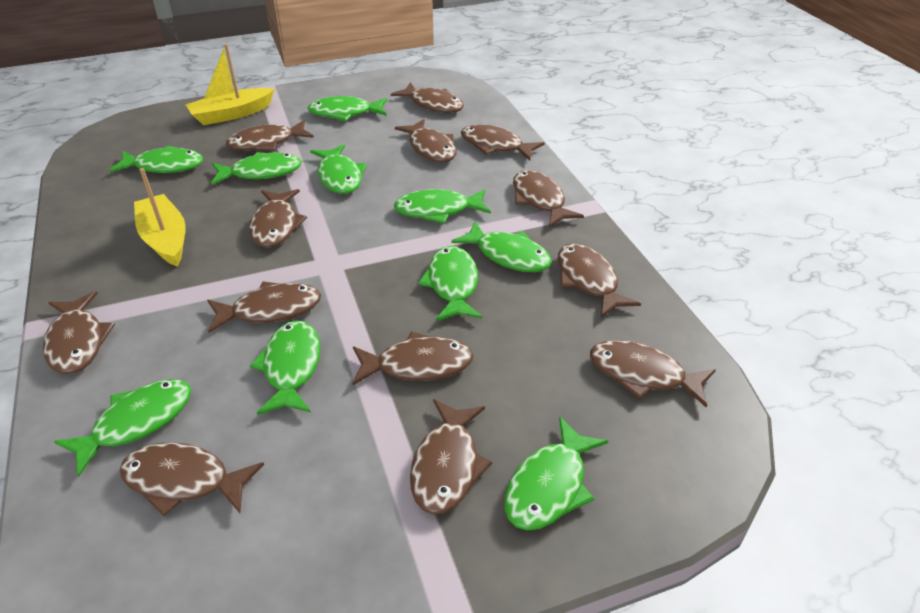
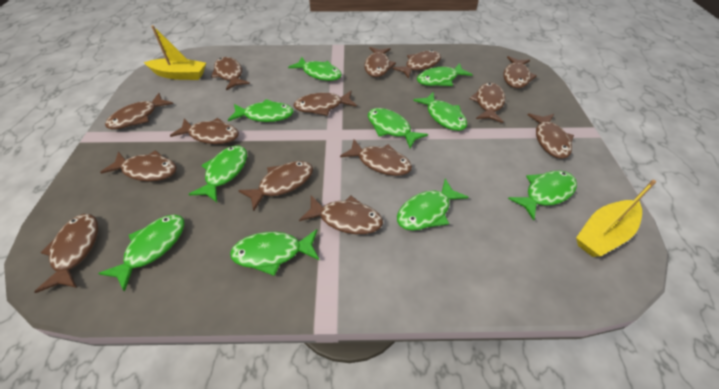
brown fish: 13 -> 14

